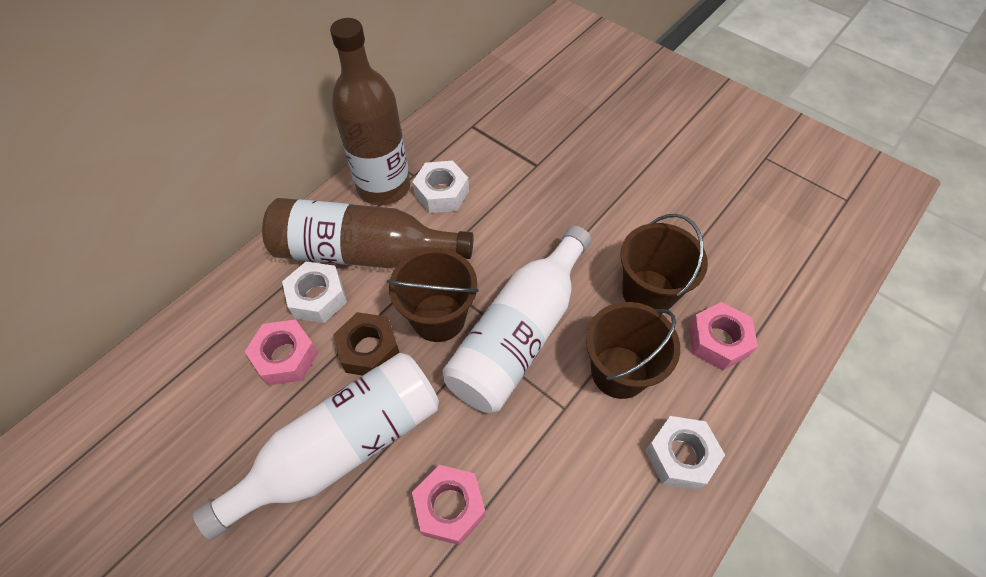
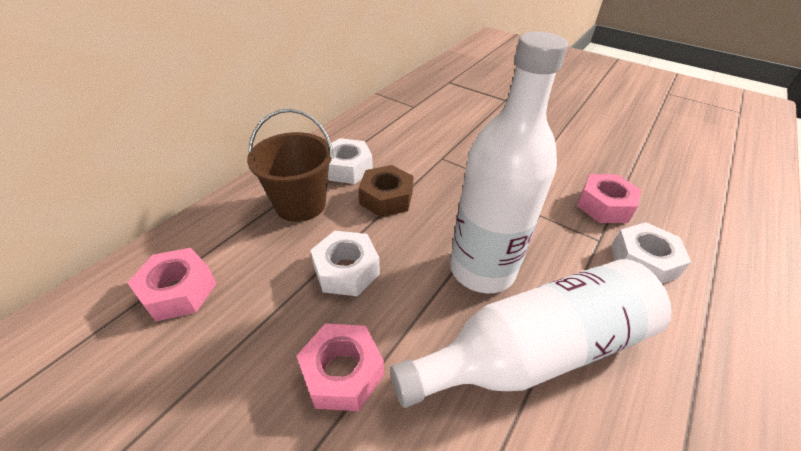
brown bottle: 2 -> 0
brown bucket: 3 -> 1

